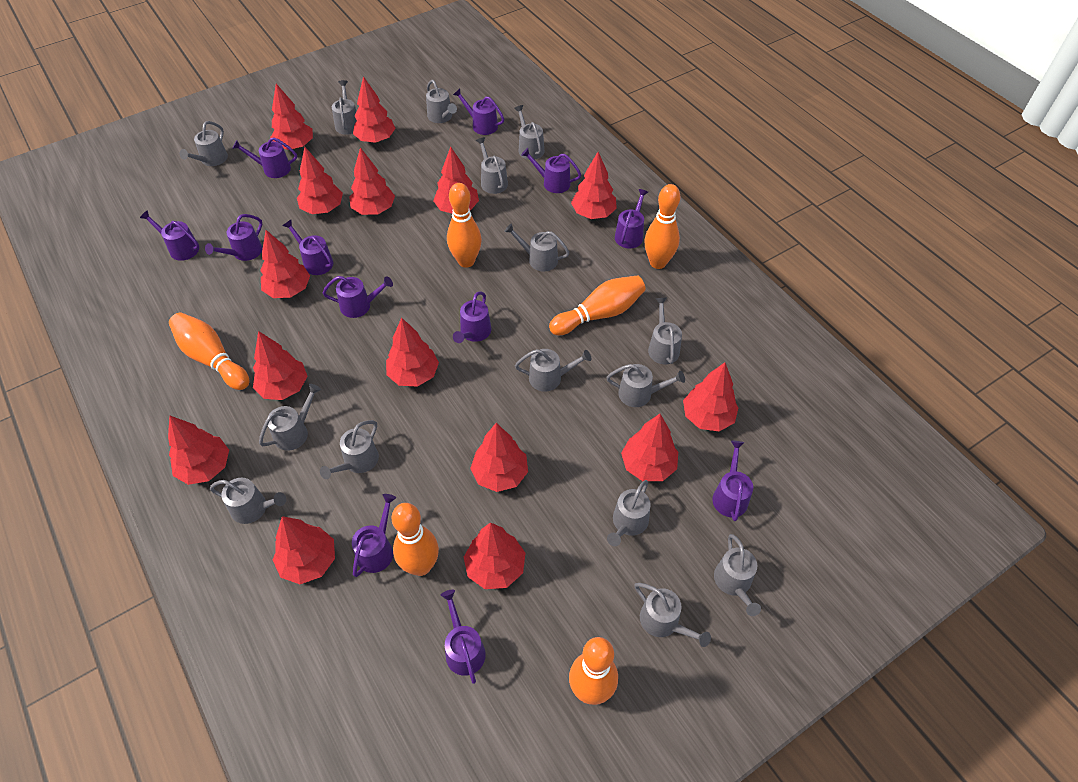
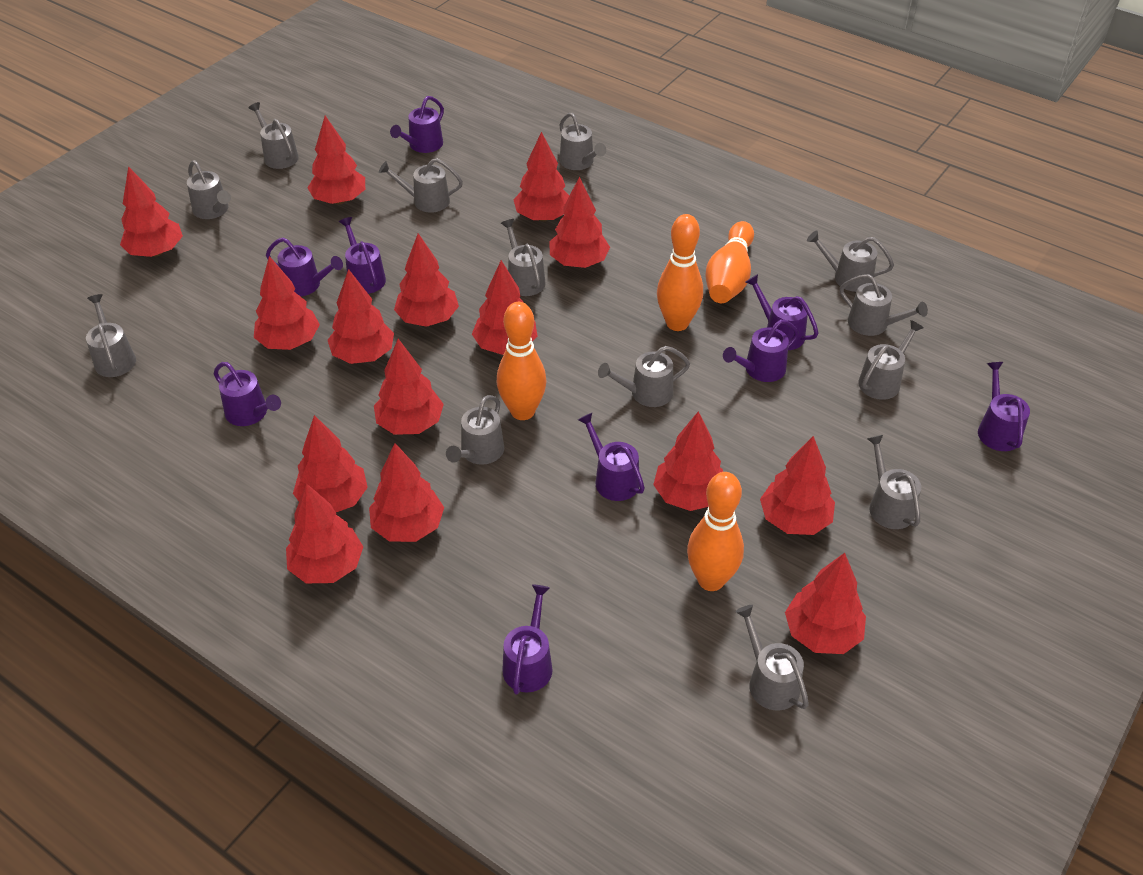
grey watering can: 15 -> 13
orange bowling pin: 6 -> 4
purple watering can: 12 -> 9

